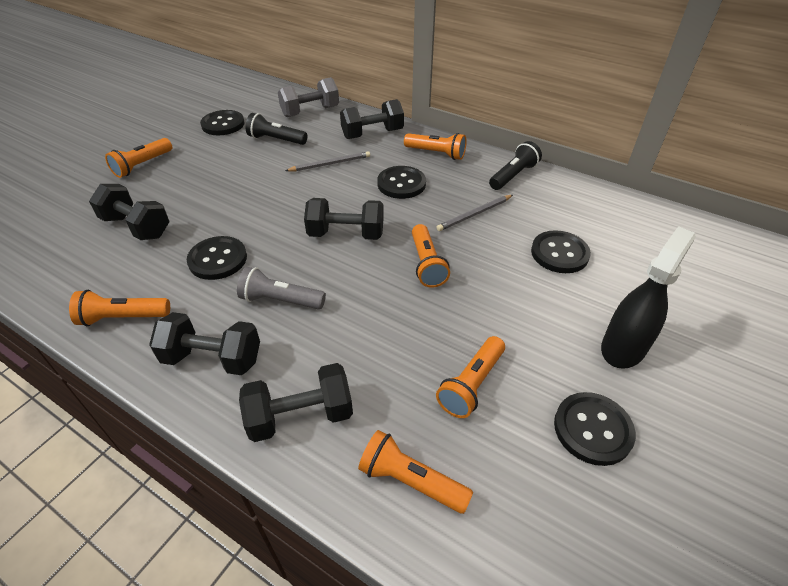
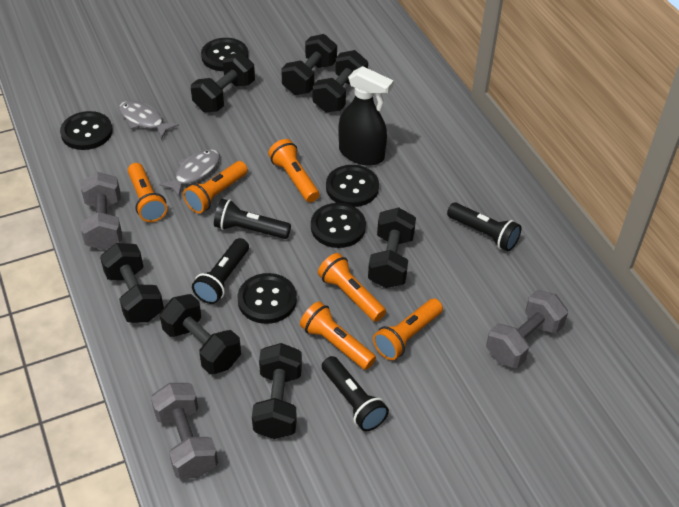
black dumbbell: 5 -> 7
black flashlight: 2 -> 4
grey dumbbell: 1 -> 3
grey fish: 0 -> 2
grey flashlight: 1 -> 0
grey pencil: 2 -> 0

